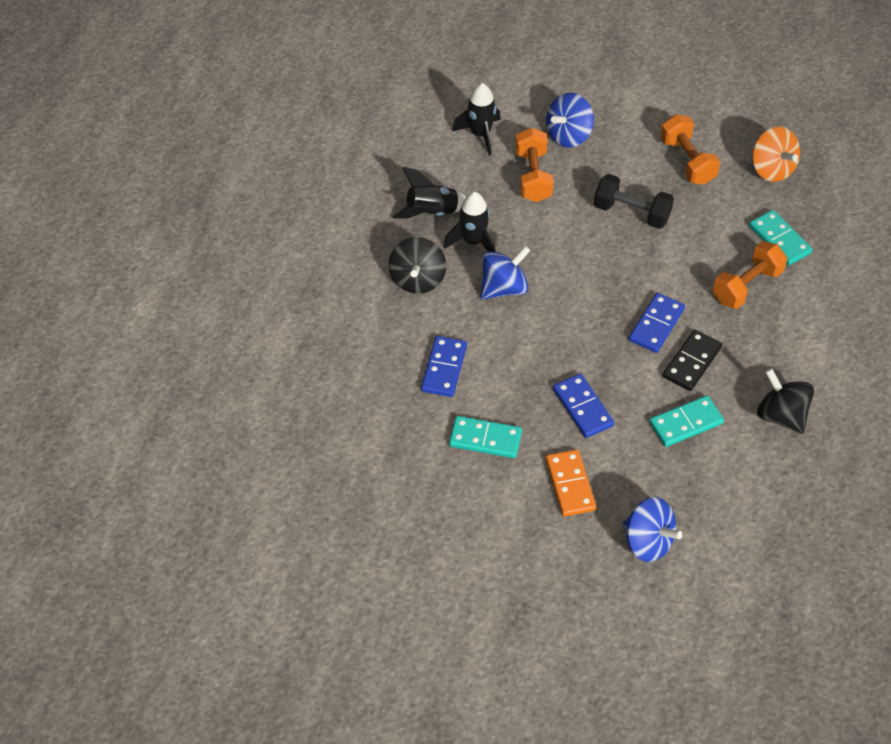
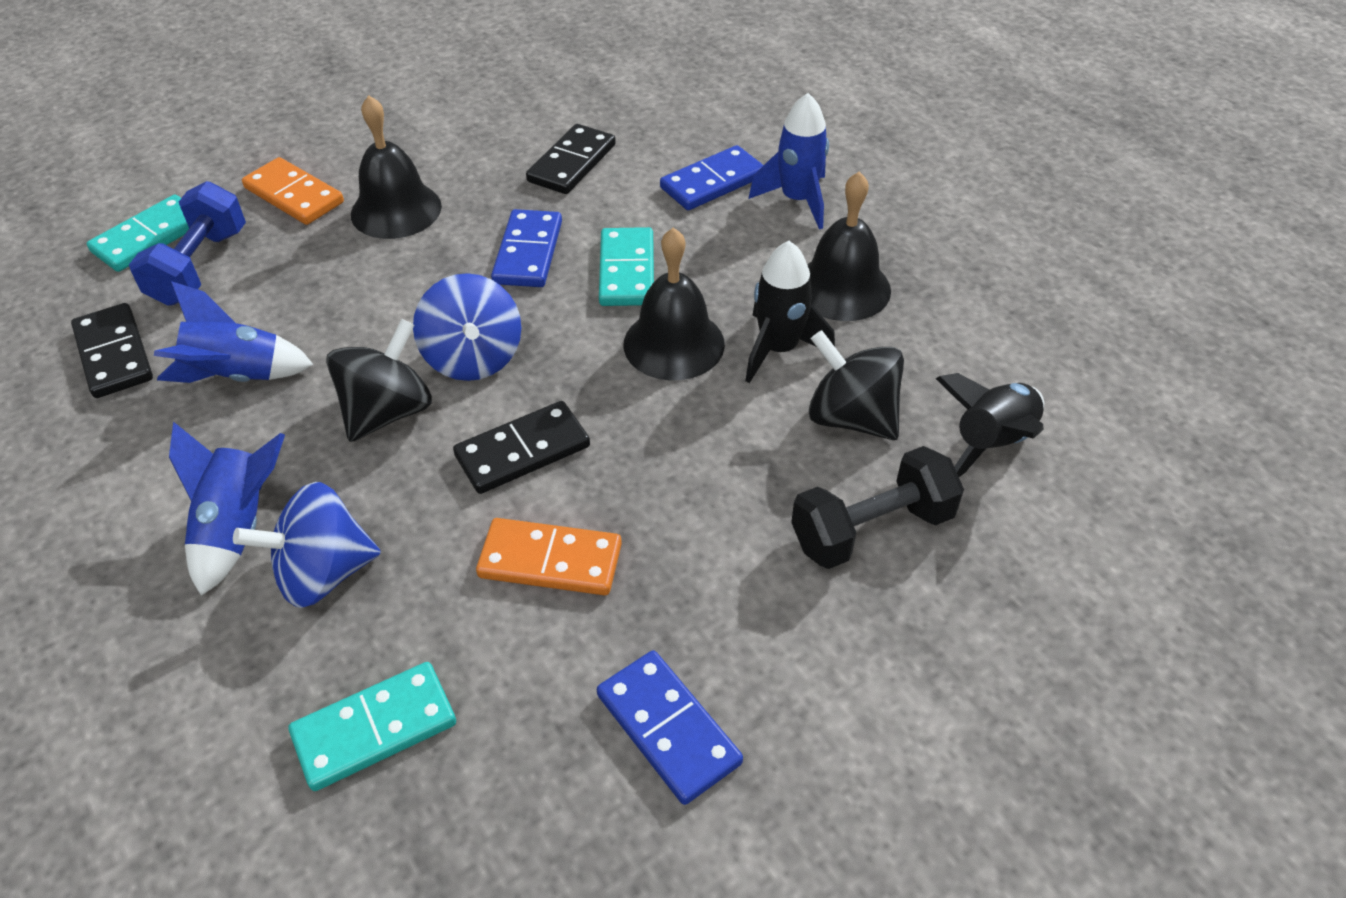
black bell: 0 -> 3
black domino: 1 -> 3
black rocket: 3 -> 2
blue dumbbell: 0 -> 1
blue rocket: 0 -> 3
blue spinning top: 3 -> 2
orange domino: 1 -> 2
orange dumbbell: 3 -> 0
orange spinning top: 1 -> 0

